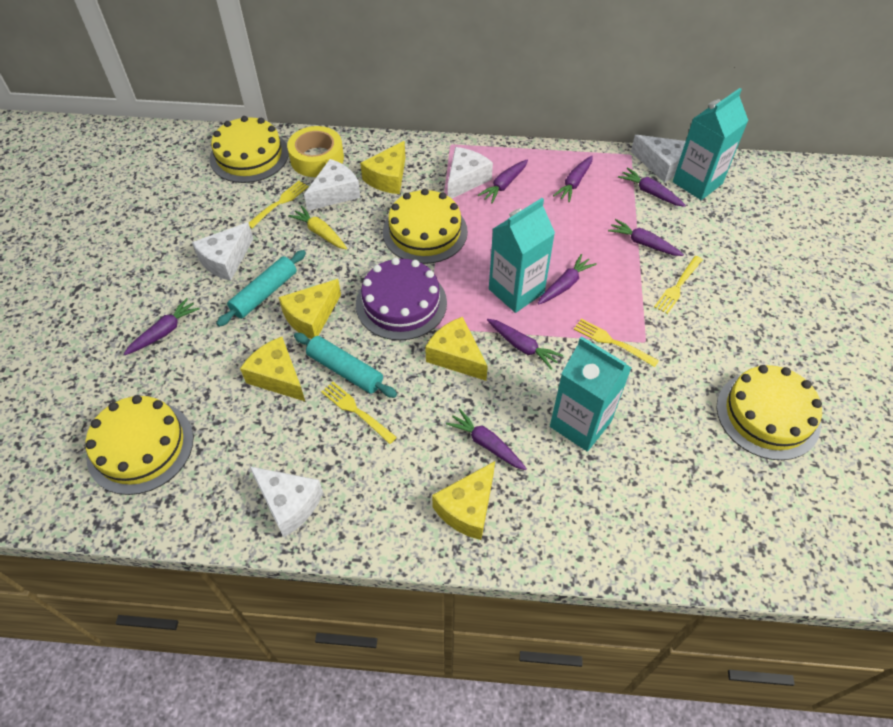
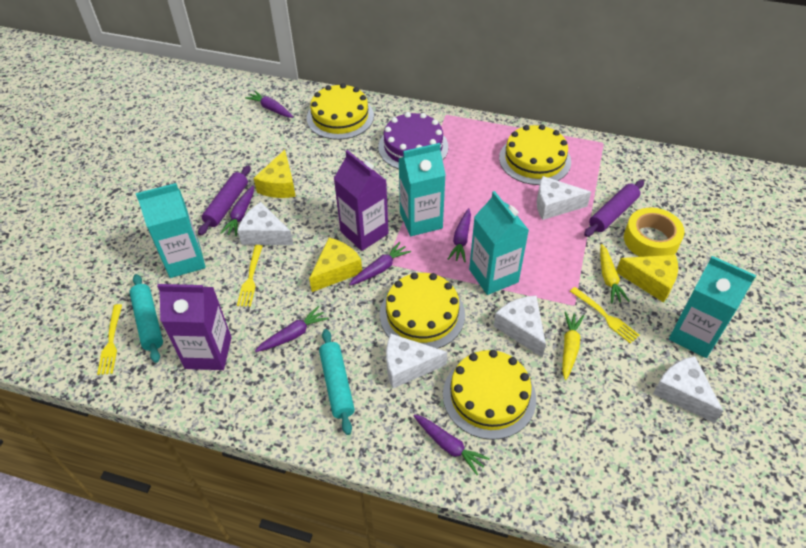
purple carrot: 8 -> 6
purple carton: 0 -> 2
purple rolling pin: 0 -> 2
turquoise carton: 3 -> 4
yellow carrot: 1 -> 2
yellow cheese: 5 -> 3
yellow fork: 4 -> 3

